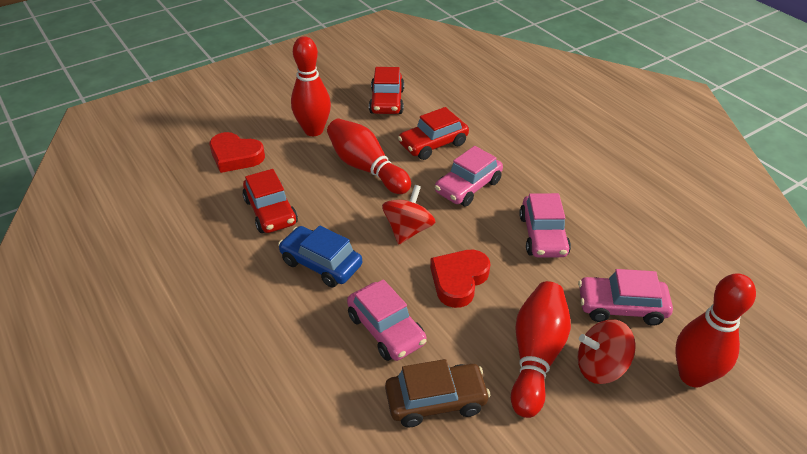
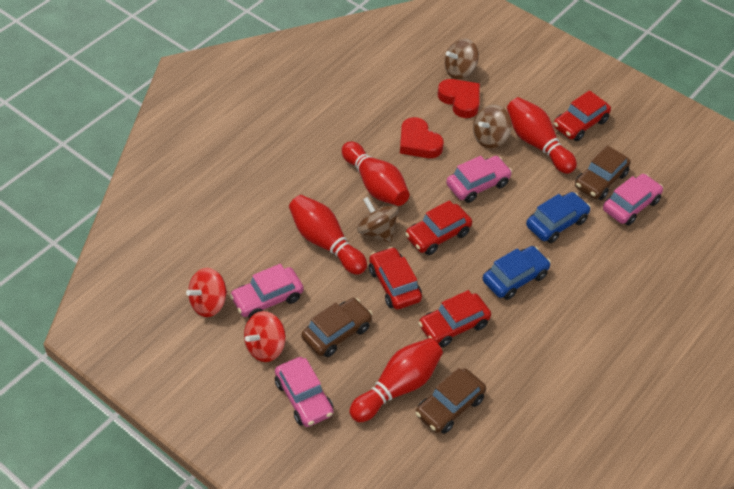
blue car: 1 -> 2
brown car: 1 -> 3
brown spinning top: 0 -> 3
red car: 3 -> 4

